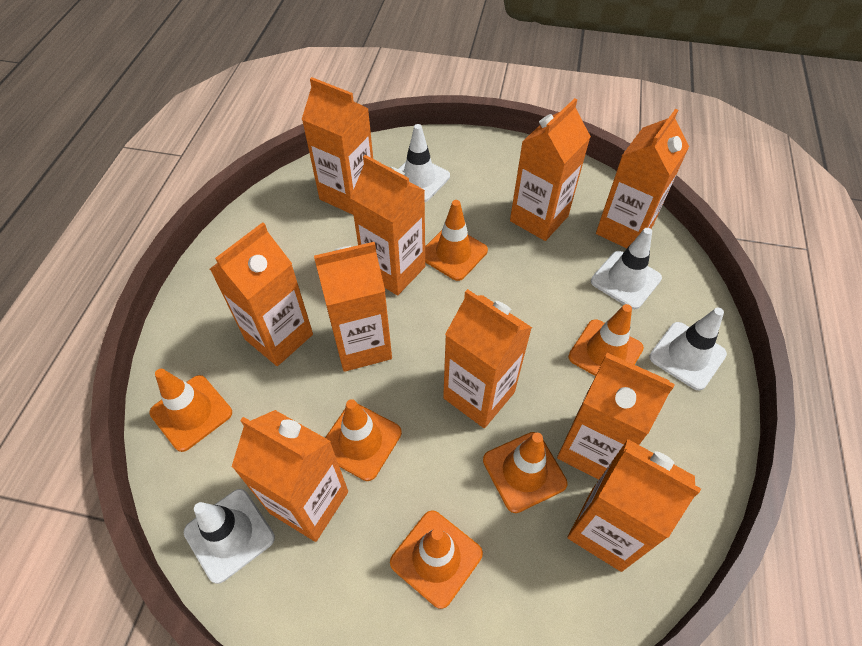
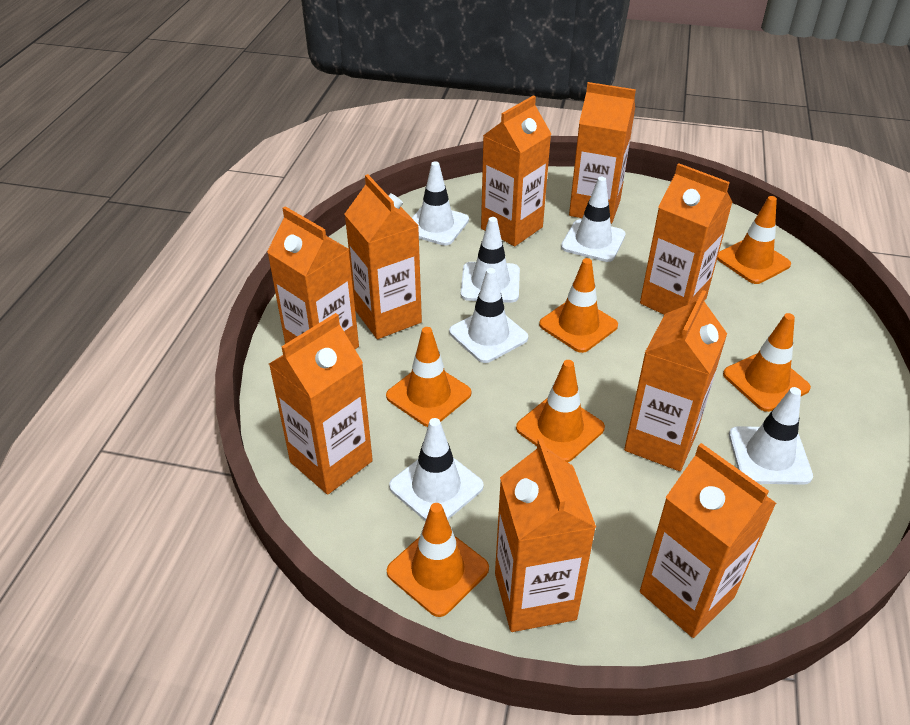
orange carton: 10 -> 9
white traffic cone: 4 -> 6

